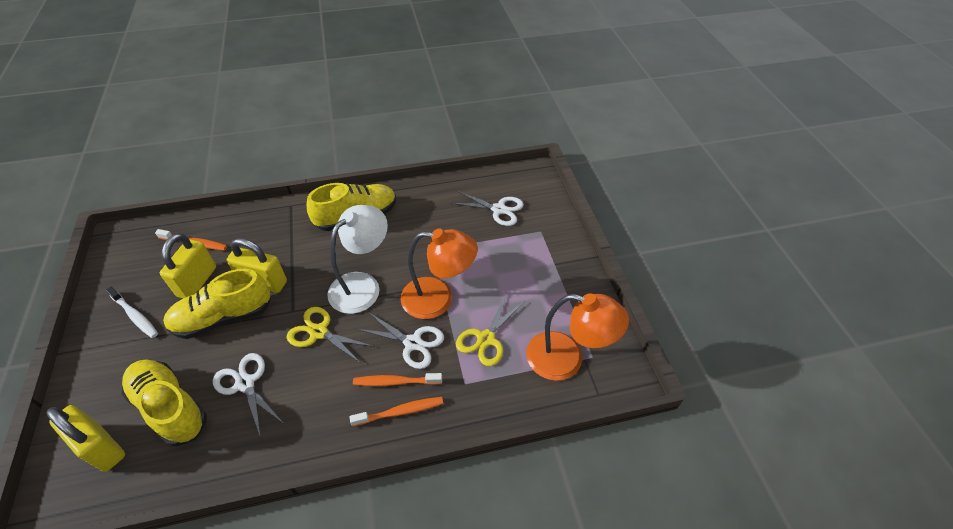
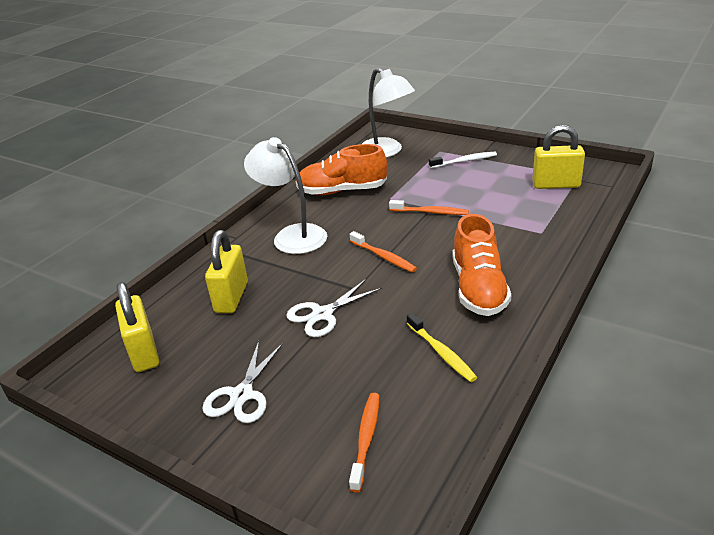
orange lamp: 2 -> 0
orange shoe: 0 -> 2
white lamp: 1 -> 2
white scissors: 3 -> 2
yellow scissors: 2 -> 0
yellow shoe: 3 -> 0
yellow toothbrush: 0 -> 1

